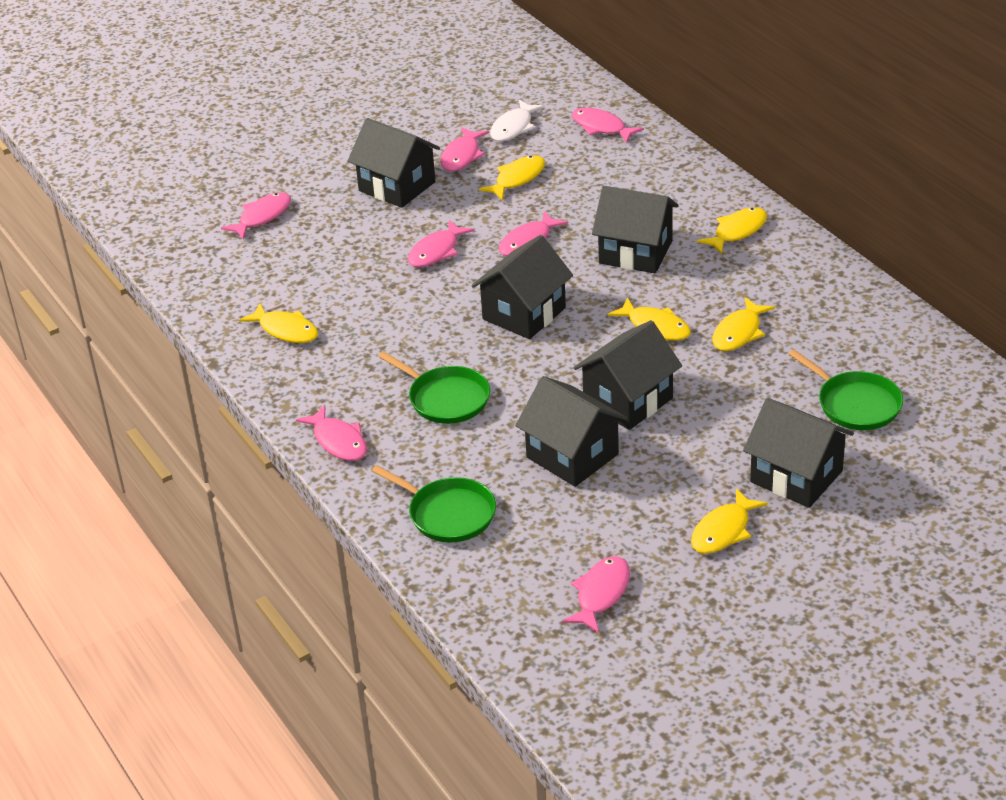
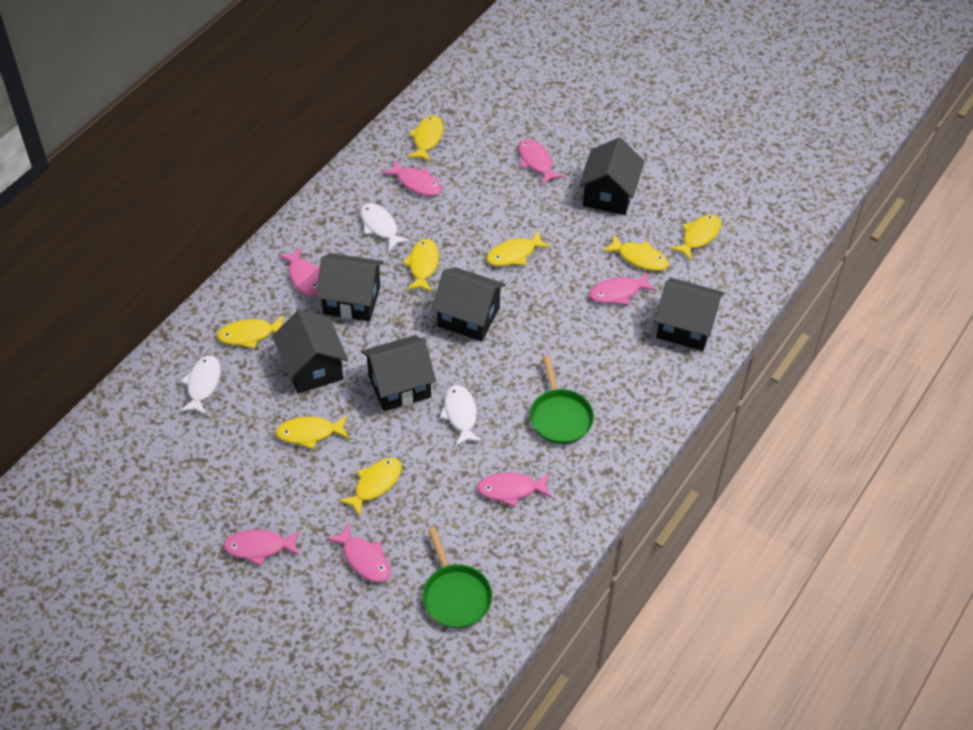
green pan: 3 -> 2
white fish: 1 -> 3
yellow fish: 6 -> 8

